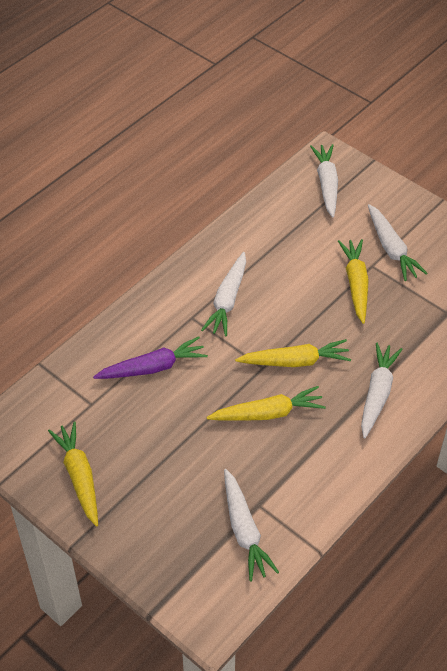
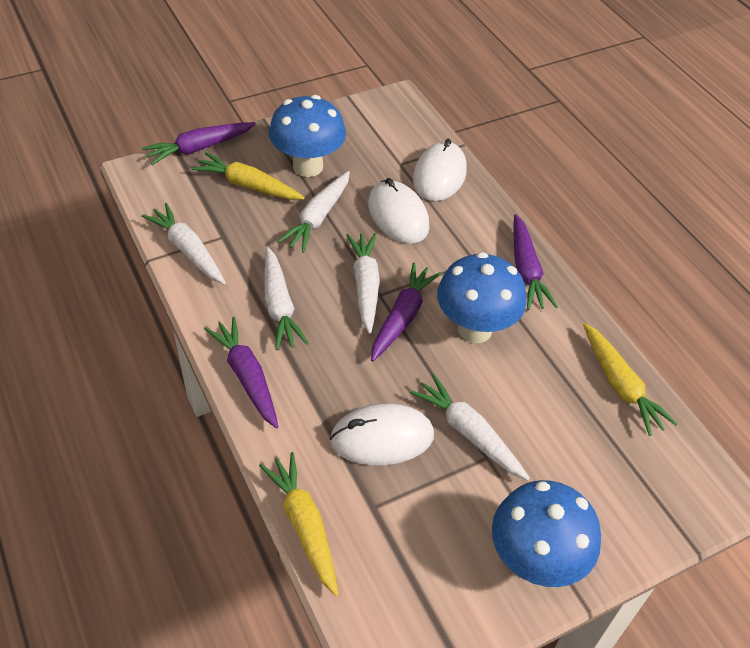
blue mushroom: 0 -> 3
purple carrot: 1 -> 4
white mouse: 0 -> 3
yellow carrot: 4 -> 3

